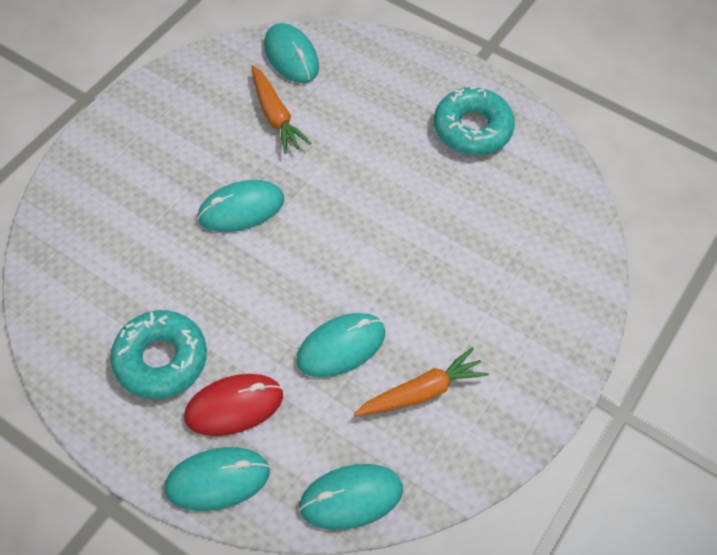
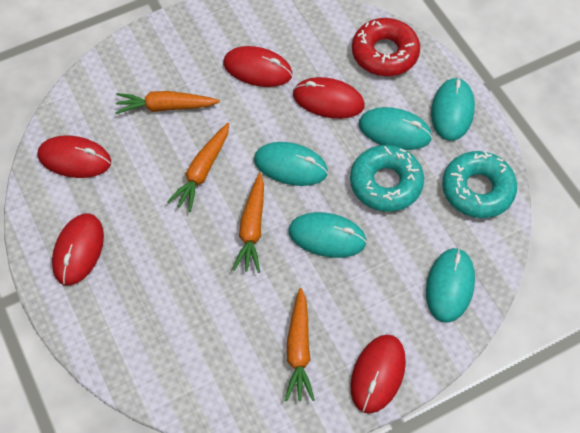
orange carrot: 2 -> 4
red donut: 0 -> 1
red mouse: 1 -> 5

